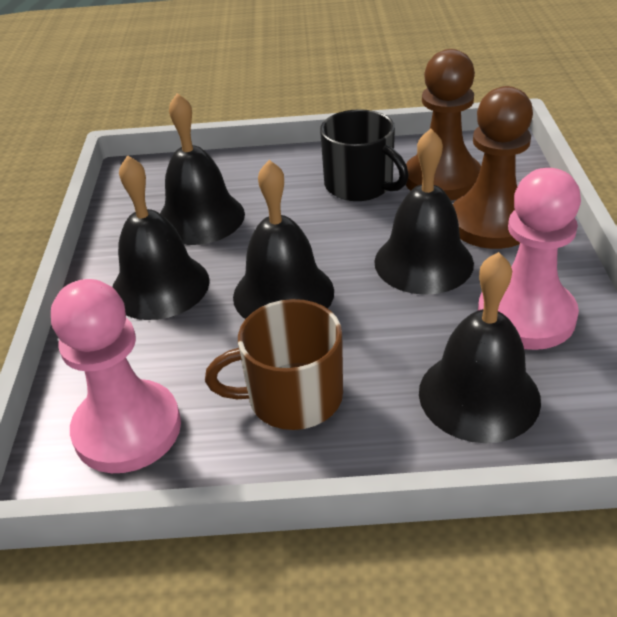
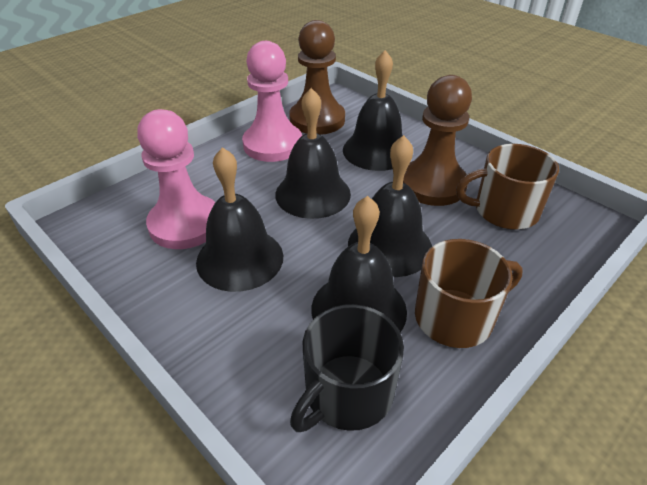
brown mug: 1 -> 2

